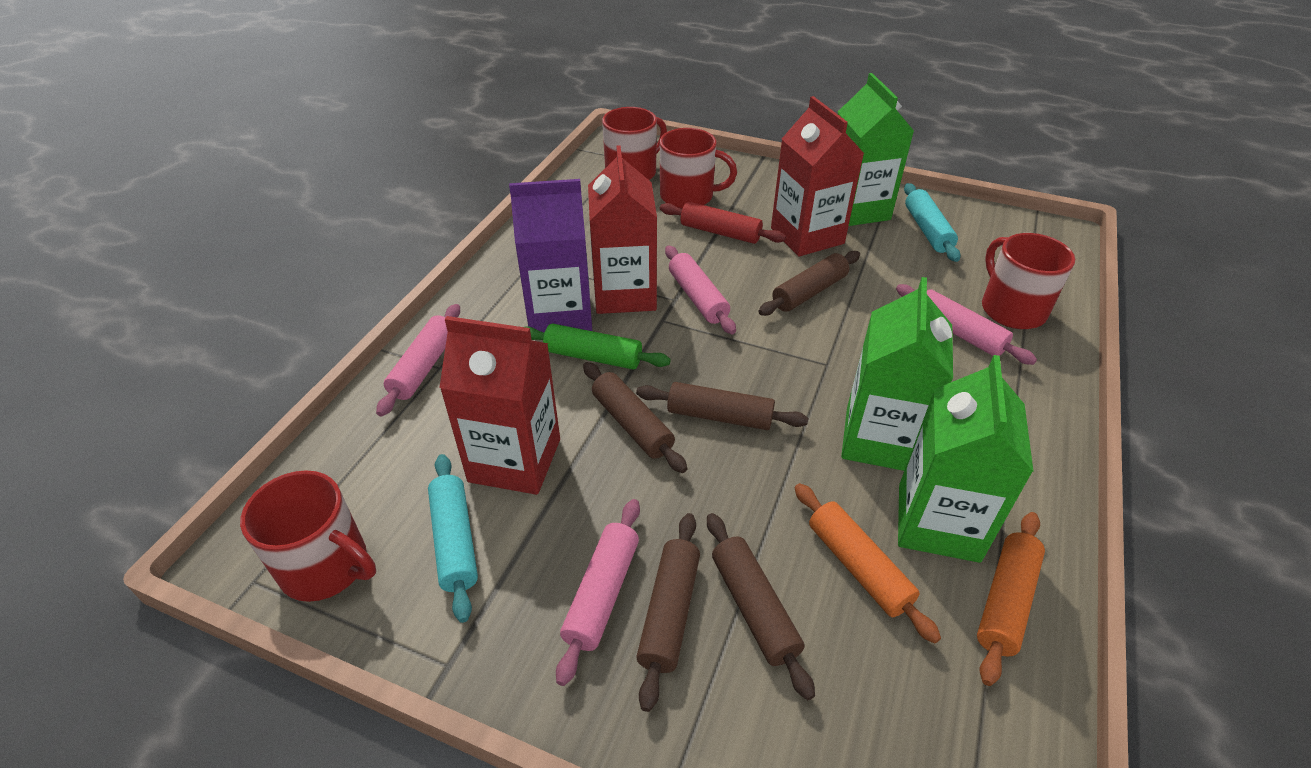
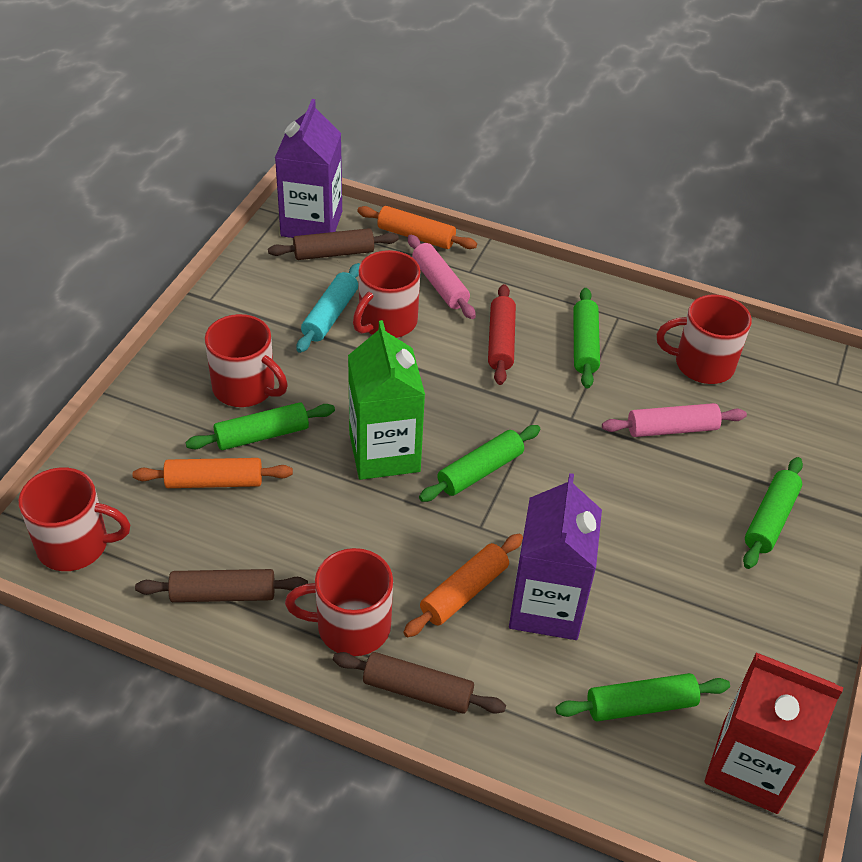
brown rolling pin: 5 -> 3
green carton: 3 -> 1
green rolling pin: 1 -> 5
orange rolling pin: 2 -> 3
pink rolling pin: 4 -> 2
purple carton: 1 -> 2
red carton: 3 -> 1
red mug: 4 -> 5
turquoise rolling pin: 2 -> 1

